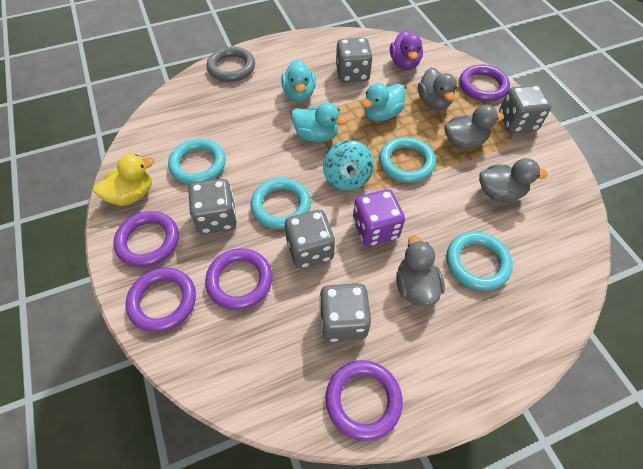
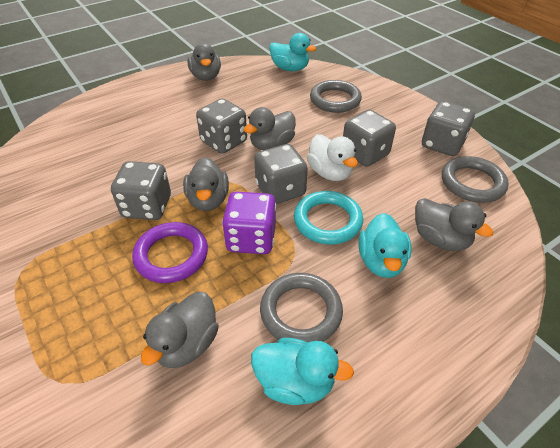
grey duck: 4 -> 5
grey ring: 1 -> 3
purple duck: 1 -> 0
purple ring: 5 -> 1
turquoise ring: 4 -> 1
turquoise spinning top: 1 -> 0
white duck: 0 -> 1
yellow duck: 1 -> 0

